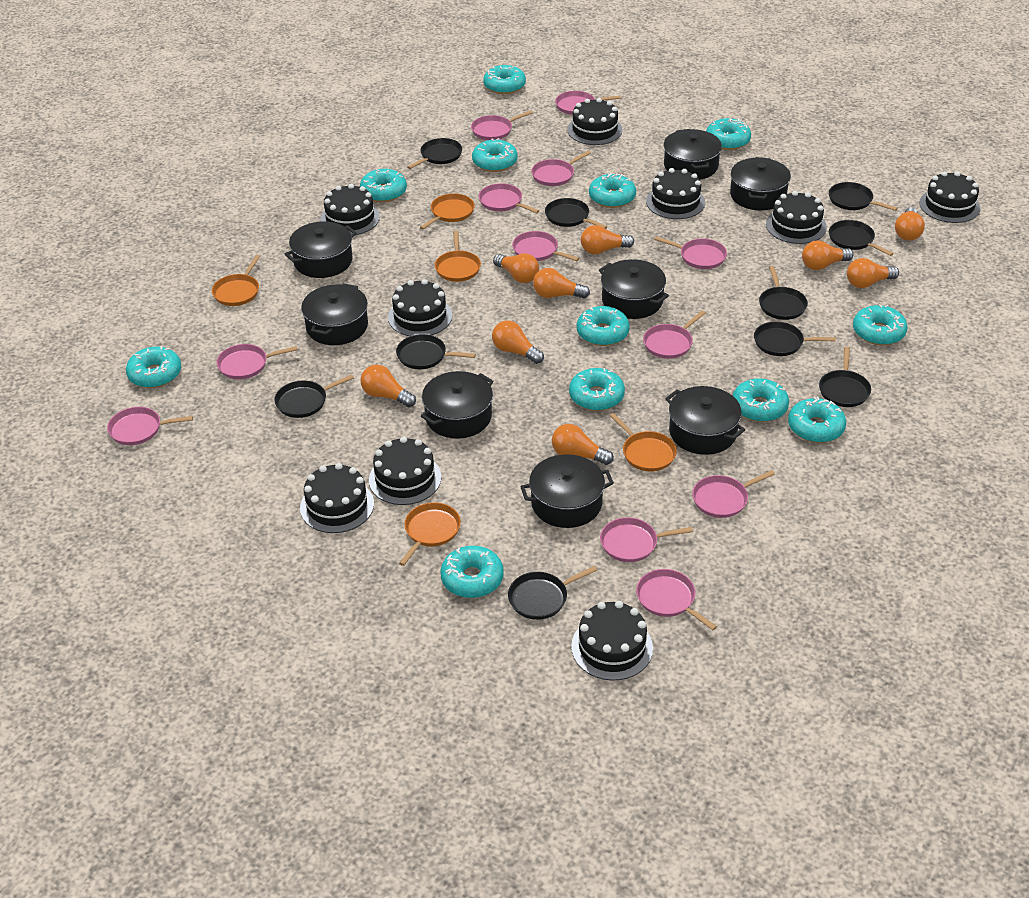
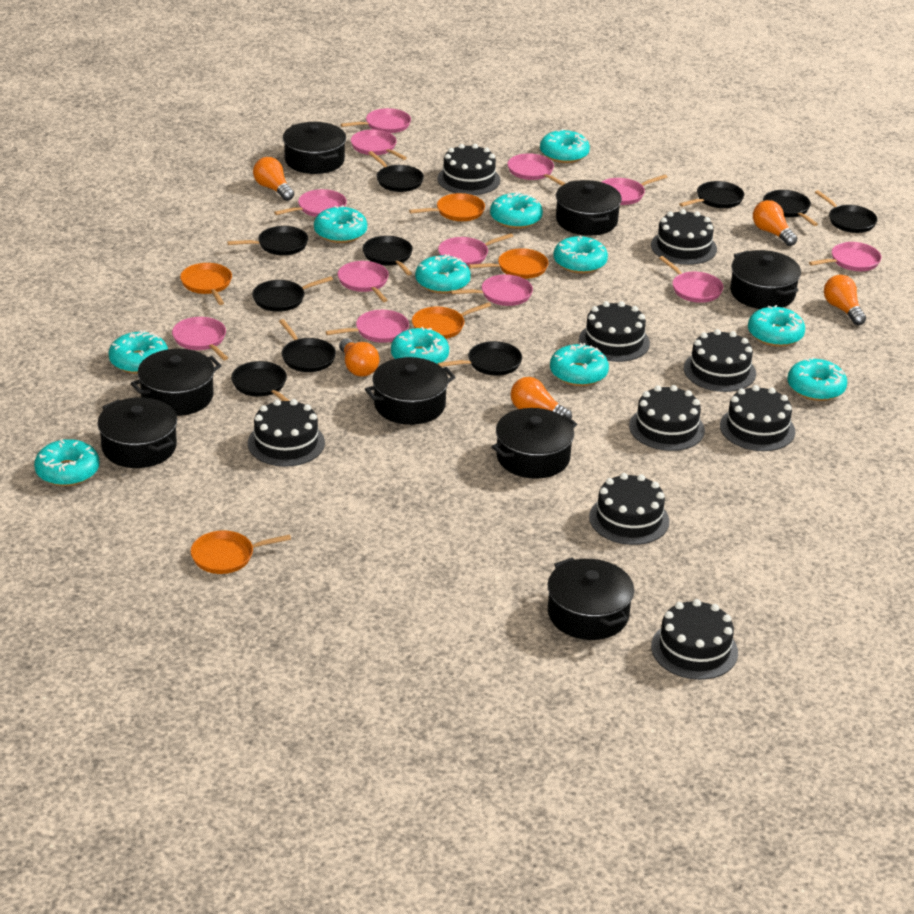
orange light bulb: 9 -> 5
turquoise donut: 12 -> 11

